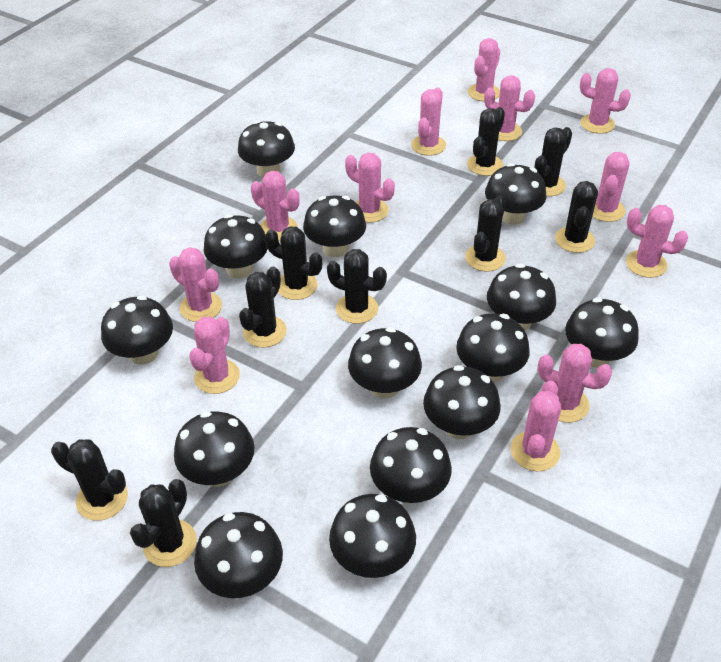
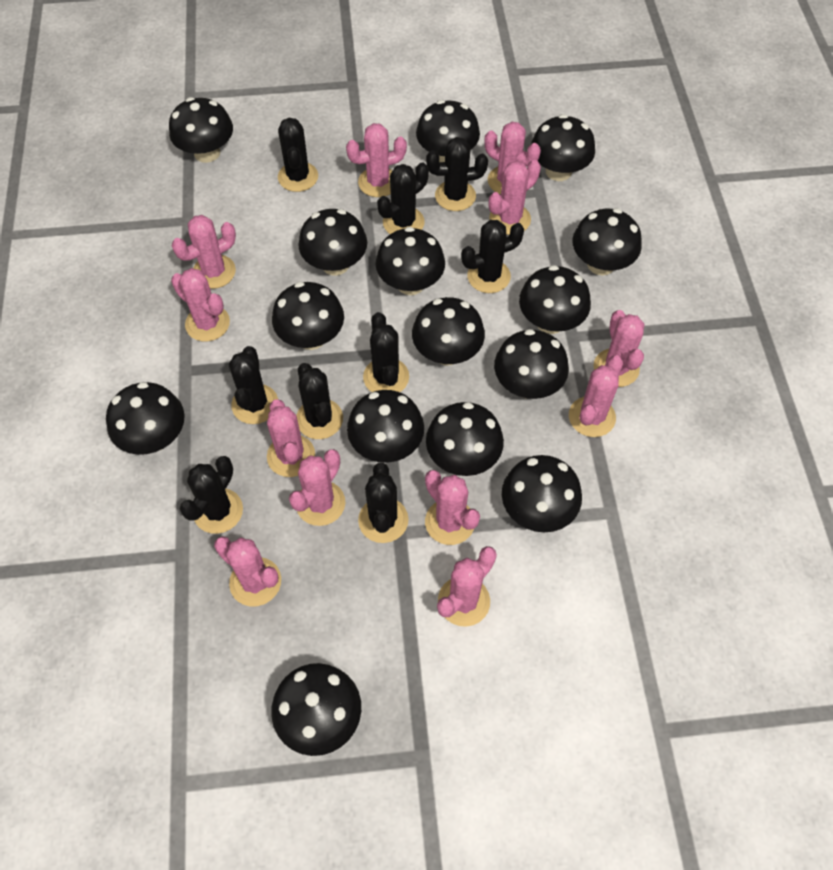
black mushroom: 14 -> 15

